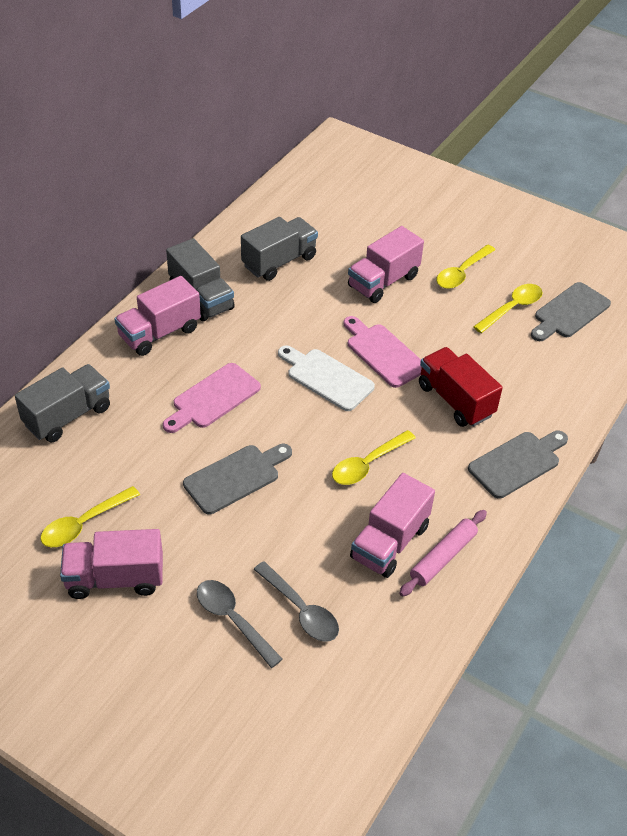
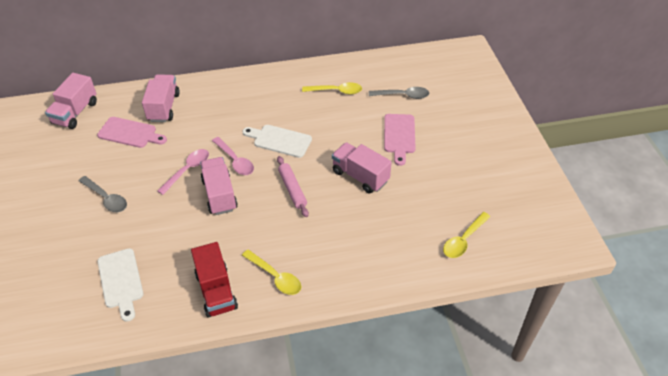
grey cutting board: 3 -> 0
grey truck: 3 -> 0
pink spoon: 0 -> 2
white cutting board: 1 -> 2
yellow spoon: 4 -> 3

